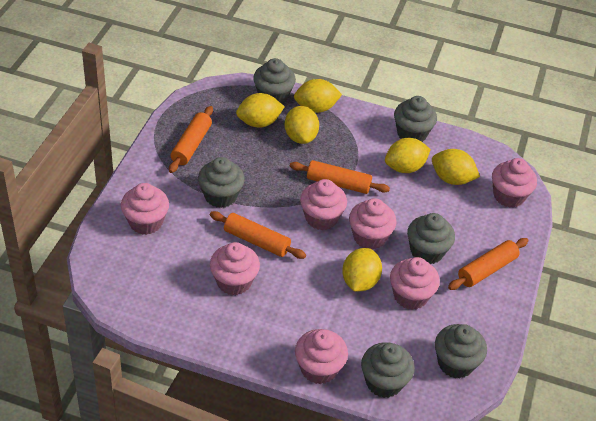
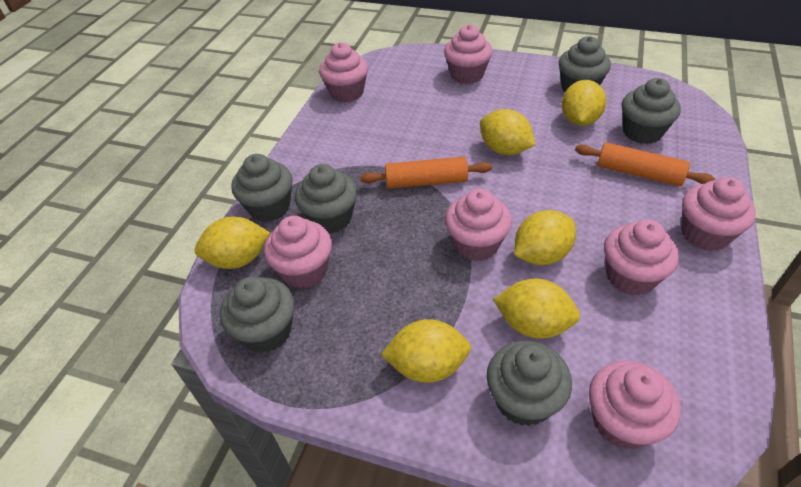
orange rolling pin: 4 -> 2

